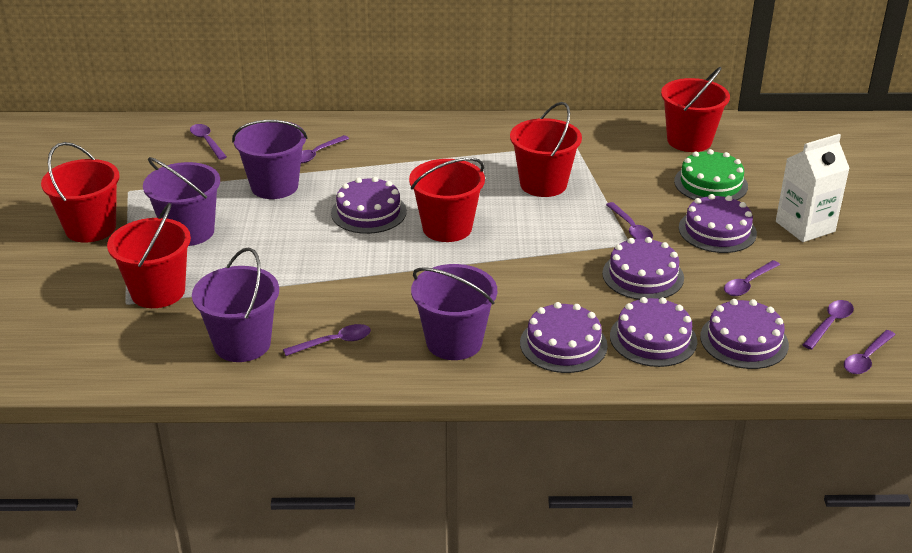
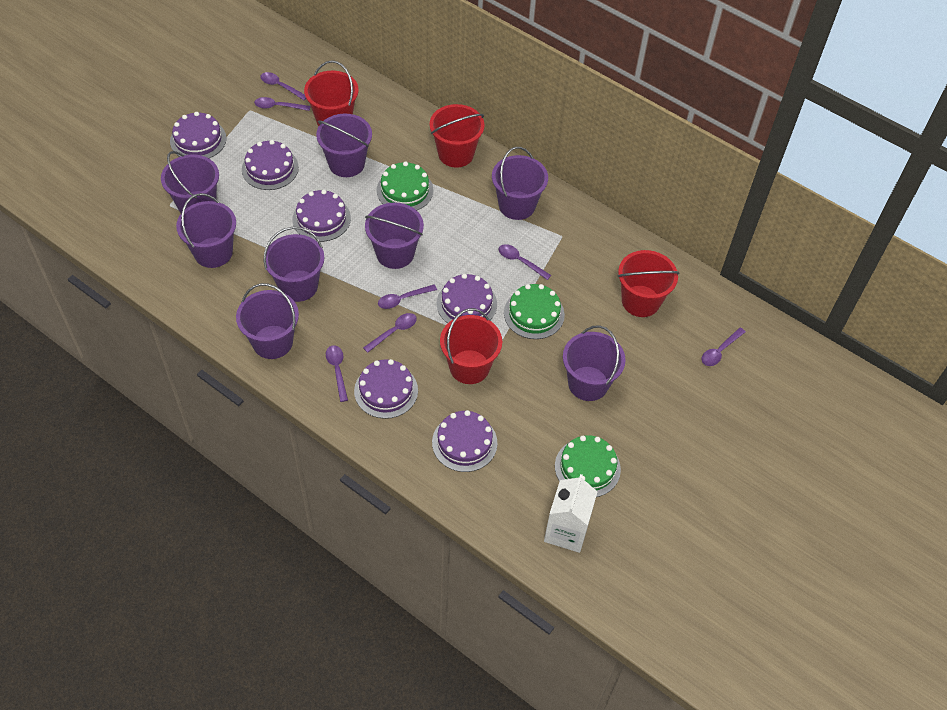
green cake: 1 -> 3
purple bucket: 4 -> 8
red bucket: 5 -> 4

